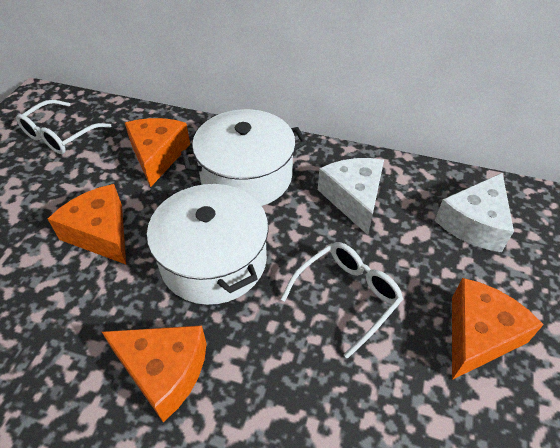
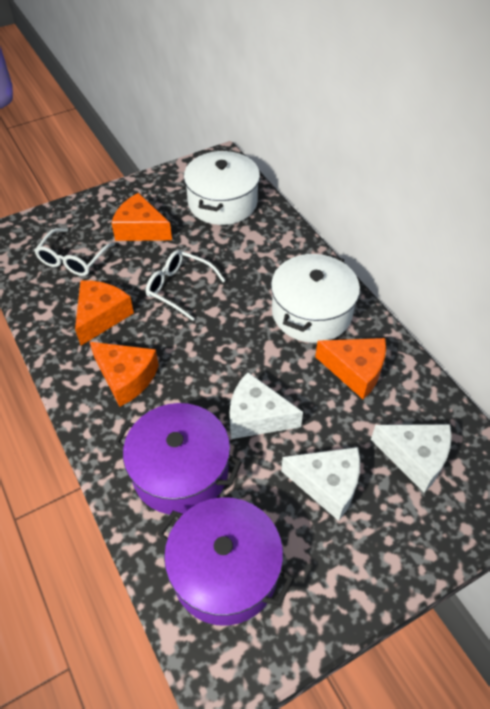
purple pot: 0 -> 2
white cheese: 2 -> 3

